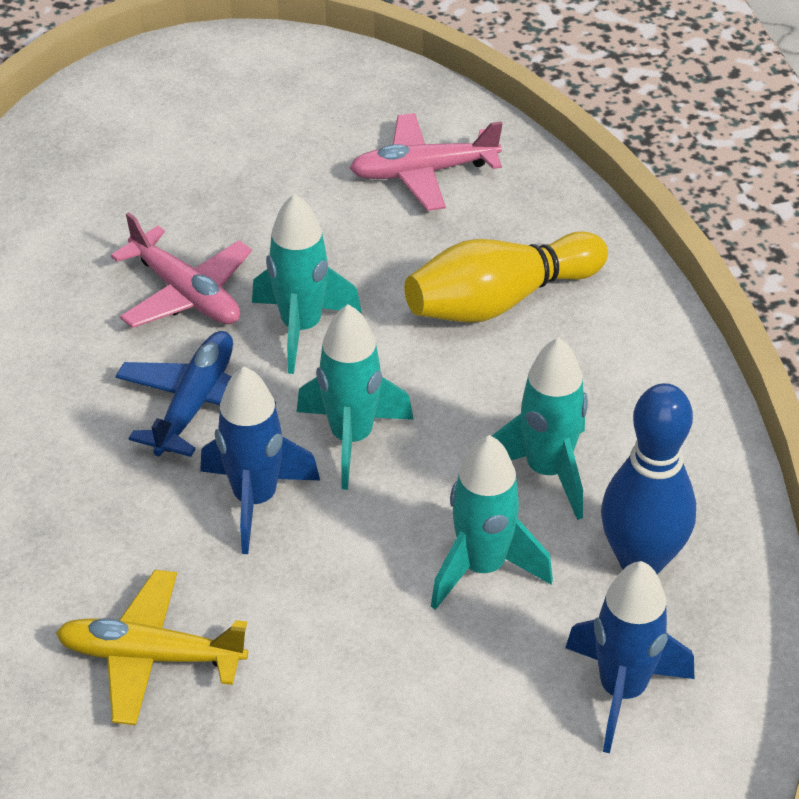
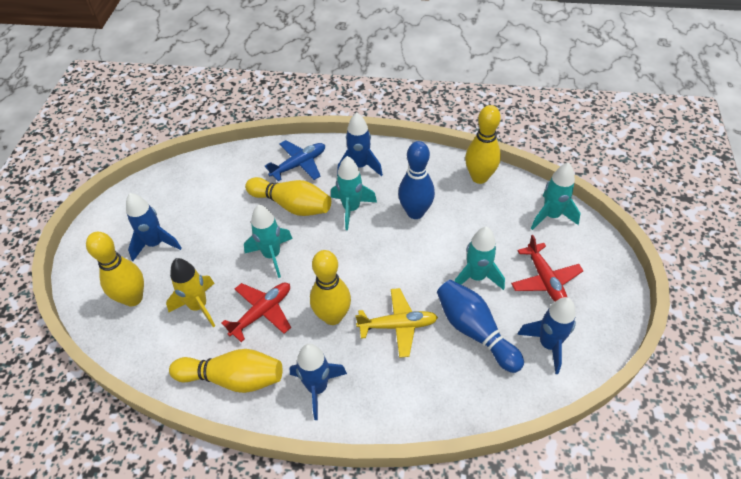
blue bowling pin: 1 -> 2
blue rocket: 2 -> 4
pink plane: 2 -> 0
red plane: 0 -> 2
yellow bowling pin: 1 -> 5
yellow rocket: 0 -> 1

